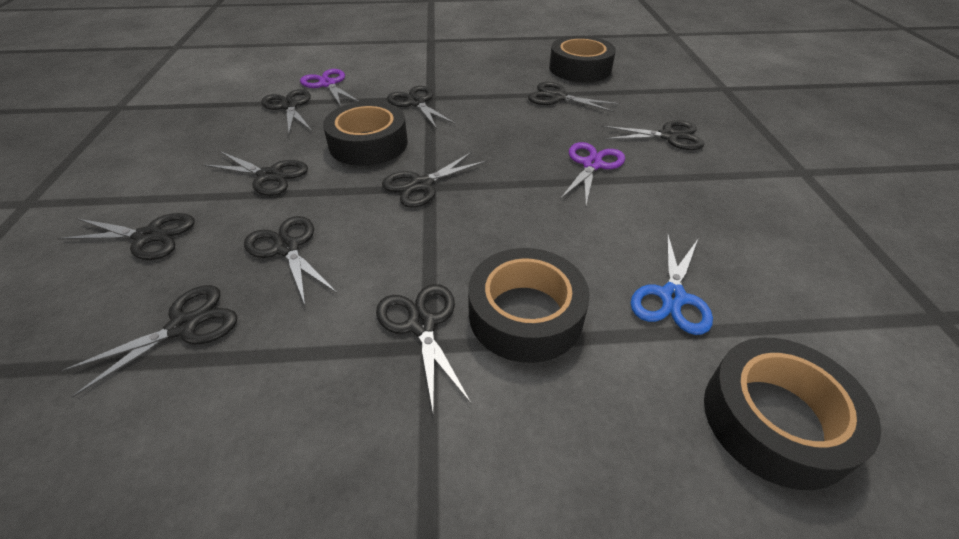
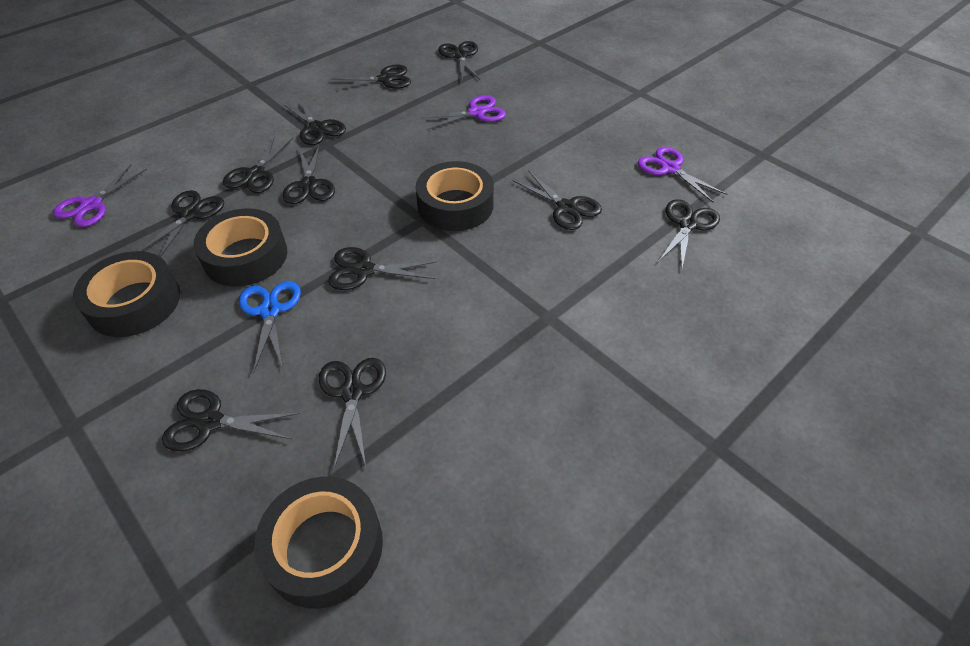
black scissors: 10 -> 11
purple scissors: 2 -> 3

